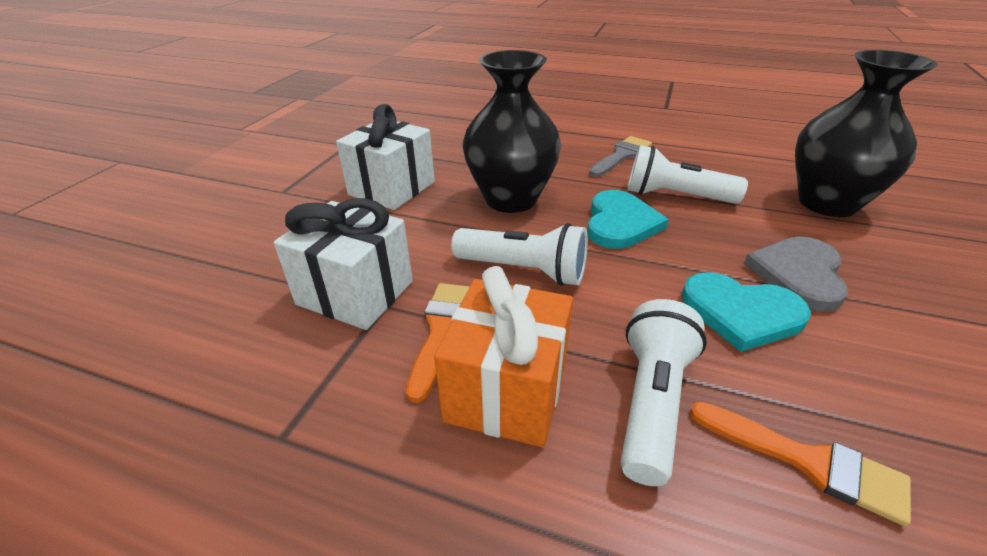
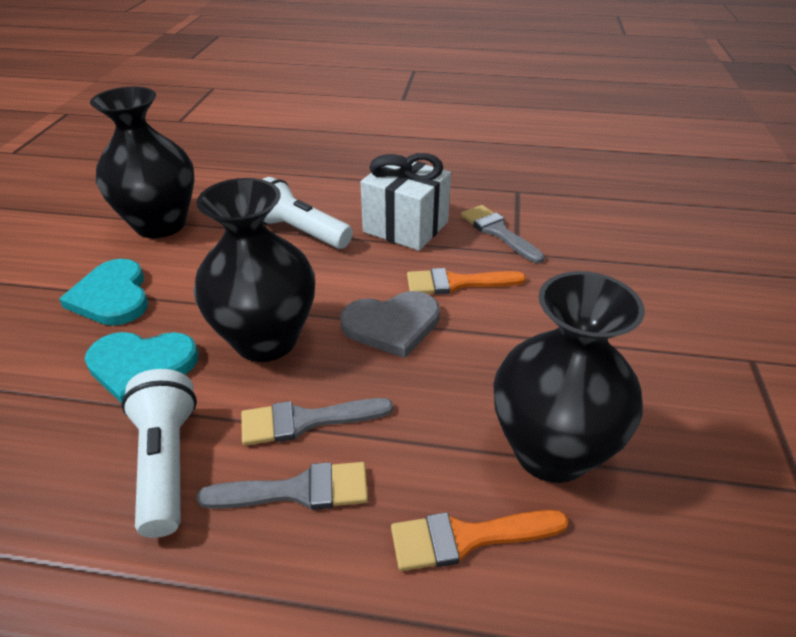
black vase: 2 -> 3
grey brush: 1 -> 3
orange gift: 1 -> 0
white flashlight: 3 -> 2
white gift: 2 -> 1

